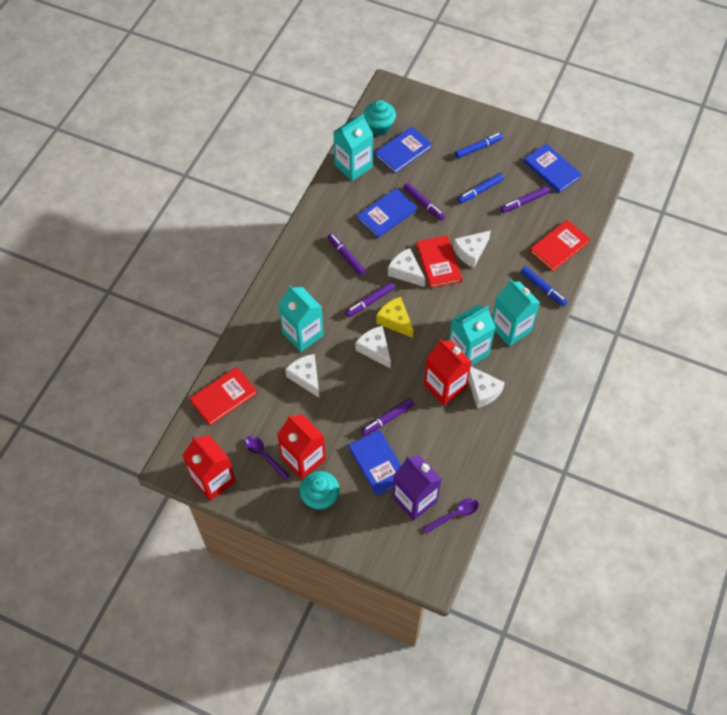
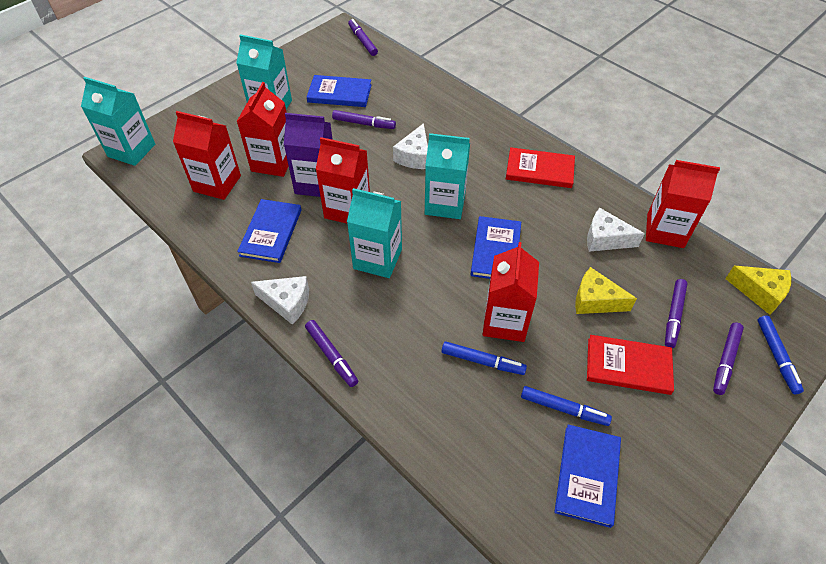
purple spoon: 2 -> 0
red book: 3 -> 2
red carton: 3 -> 5
turquoise cupcake: 2 -> 0
white cheese: 5 -> 3
yellow cheese: 1 -> 2

